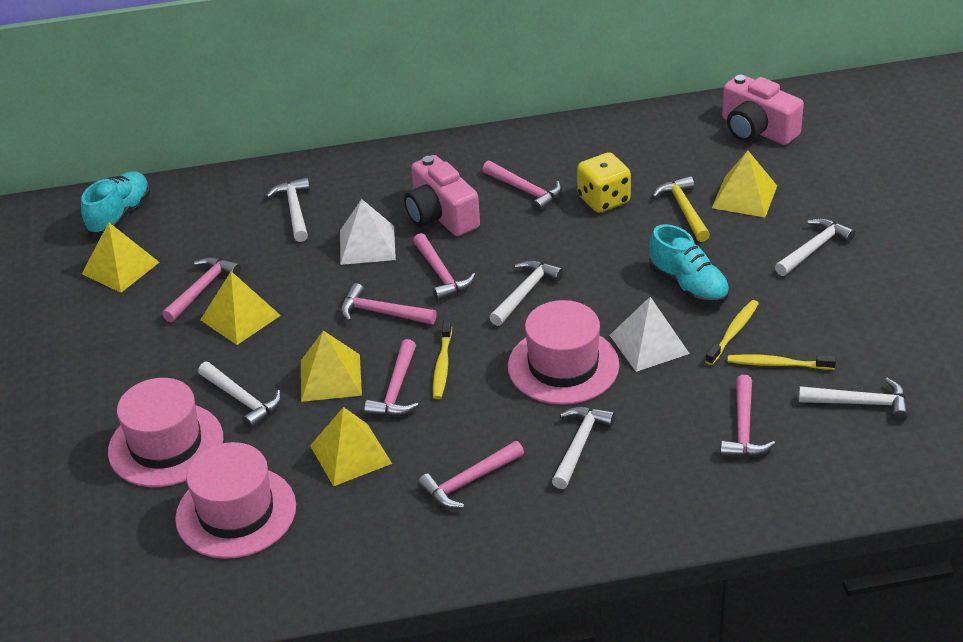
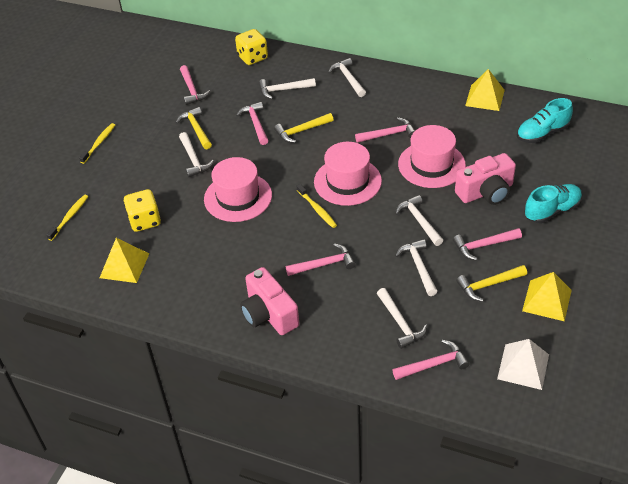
pink hammer: 7 -> 6
white pyramid: 2 -> 1
yellow dice: 1 -> 2
yellow hammer: 1 -> 3
yellow pyramid: 5 -> 3

